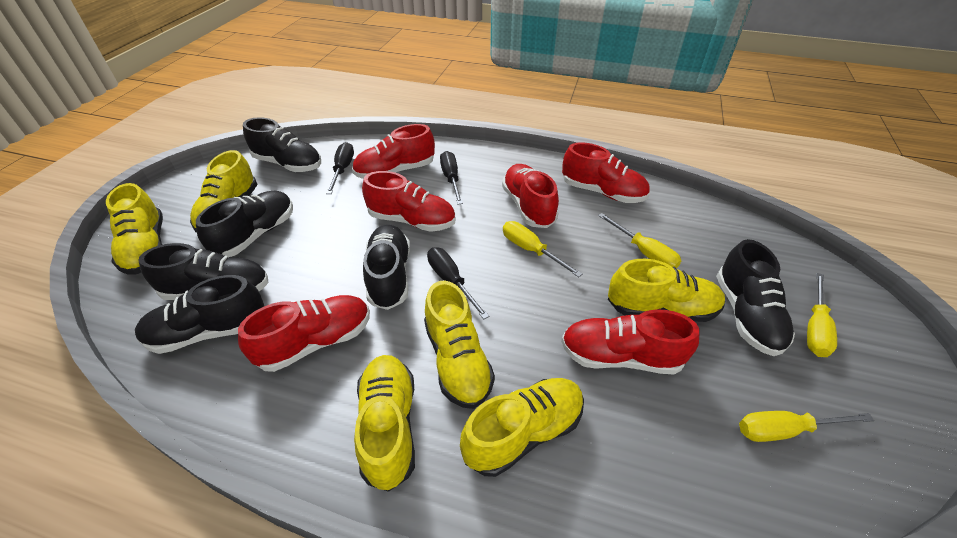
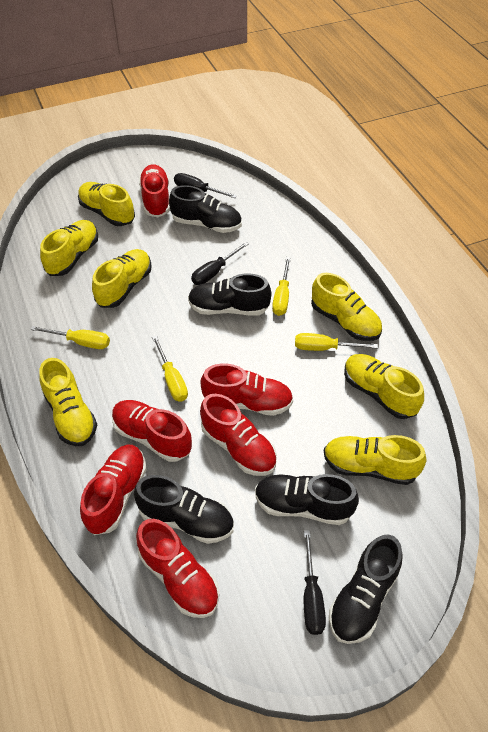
black shoe: 6 -> 5
yellow shoe: 6 -> 7

